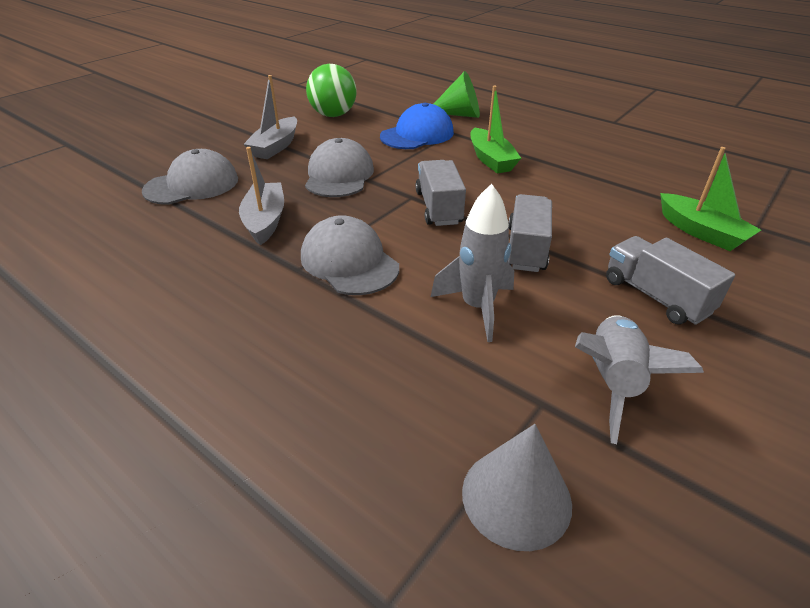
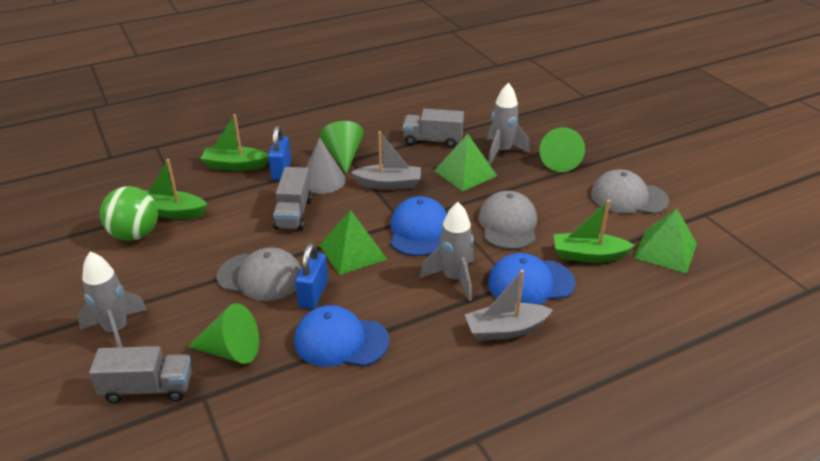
blue cap: 1 -> 3
blue padlock: 0 -> 2
green boat: 2 -> 3
green cone: 1 -> 3
green pyramid: 0 -> 3
grey rocket: 2 -> 3

